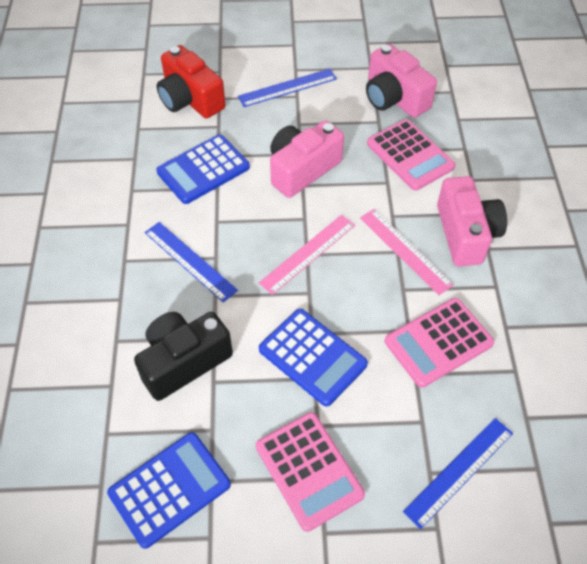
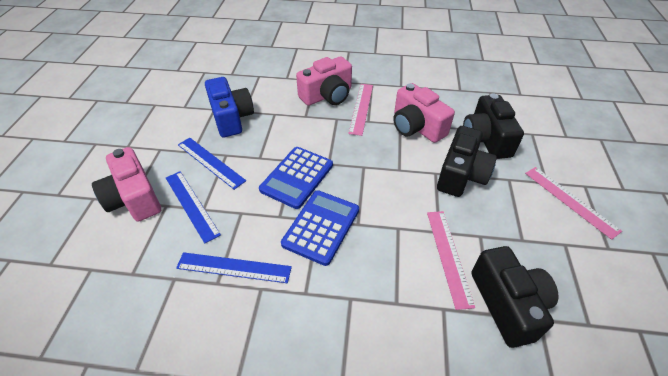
black camera: 1 -> 3
blue calculator: 3 -> 2
blue camera: 0 -> 1
pink calculator: 3 -> 0
pink ruler: 2 -> 3
red camera: 1 -> 0

